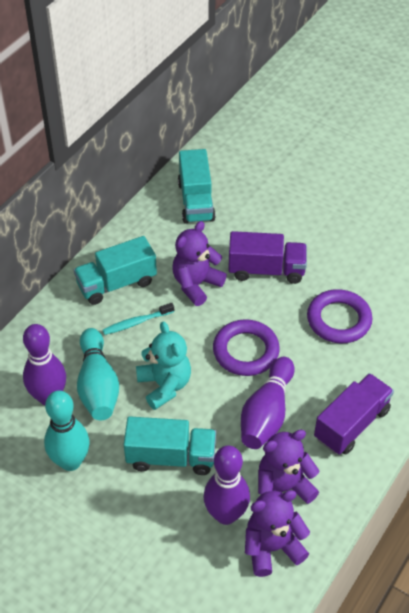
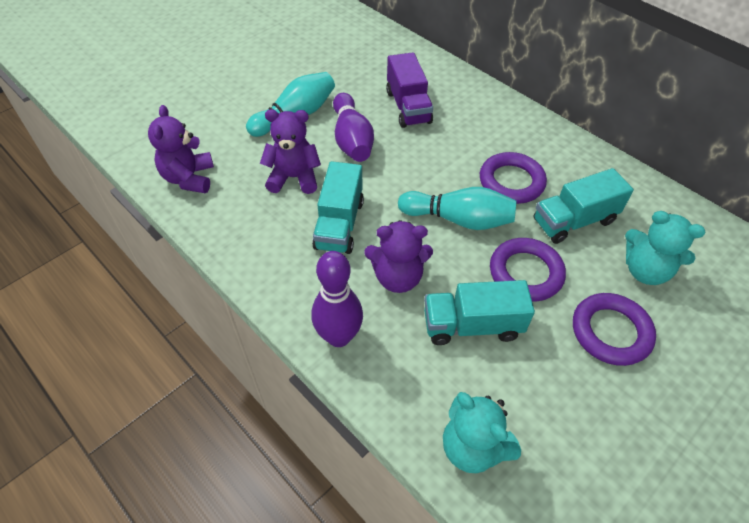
purple bowling pin: 3 -> 2
purple ring: 2 -> 3
purple truck: 2 -> 1
turquoise teddy bear: 1 -> 2
turquoise toothbrush: 1 -> 0

